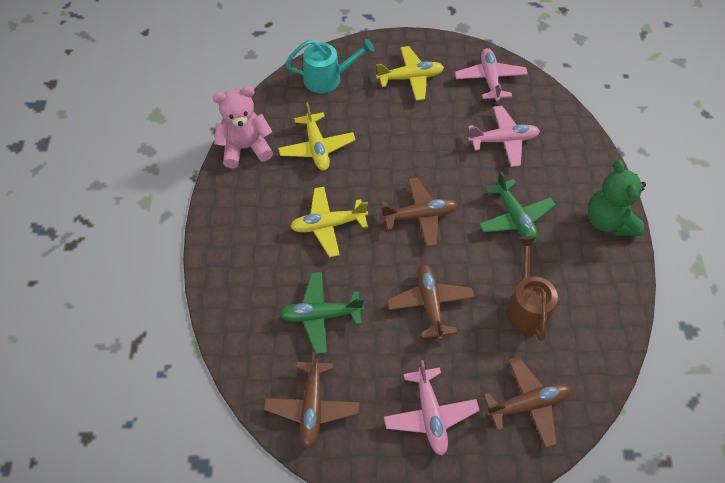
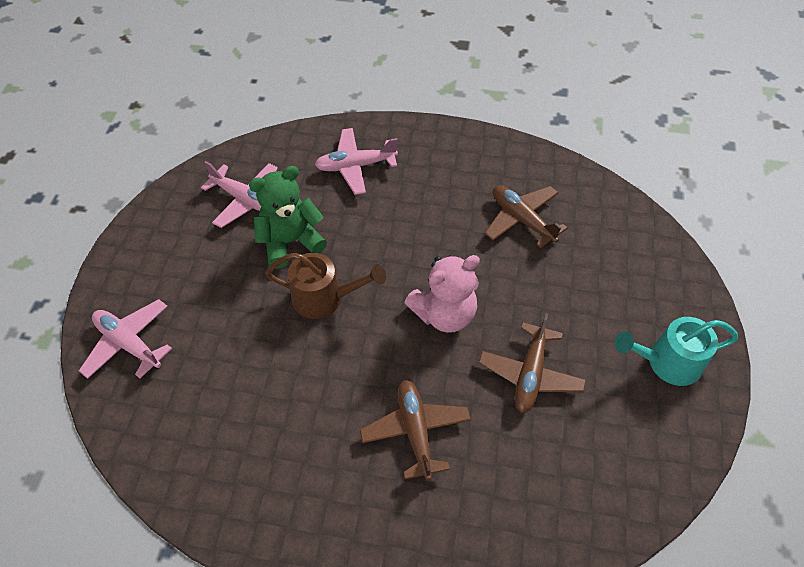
brown plane: 4 -> 3
green plane: 2 -> 0
yellow plane: 3 -> 0

